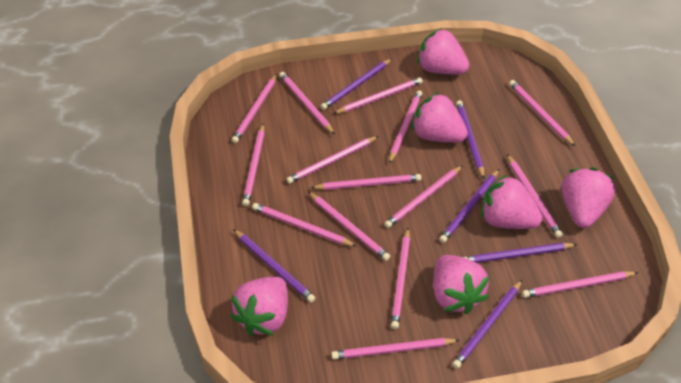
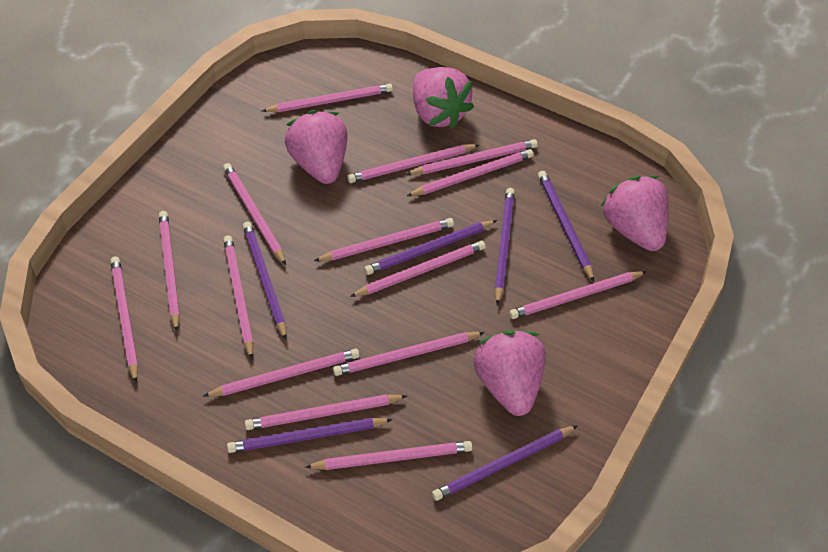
pink strawberry: 6 -> 4

